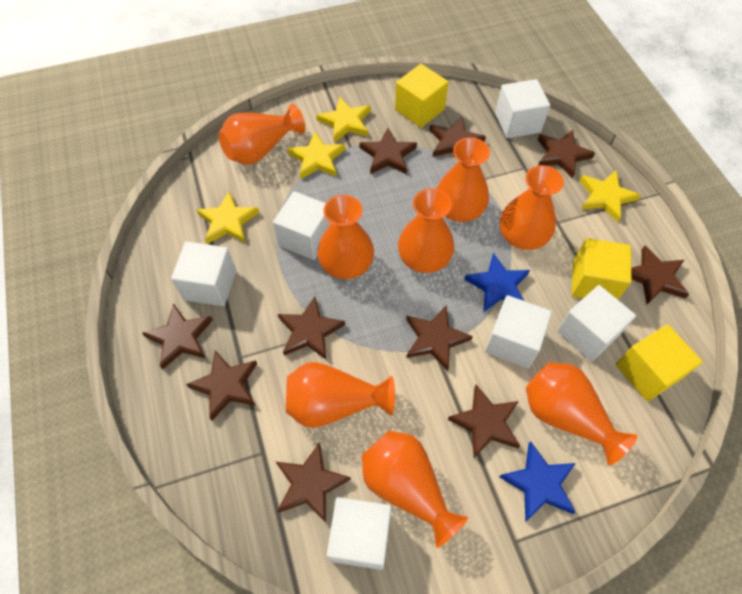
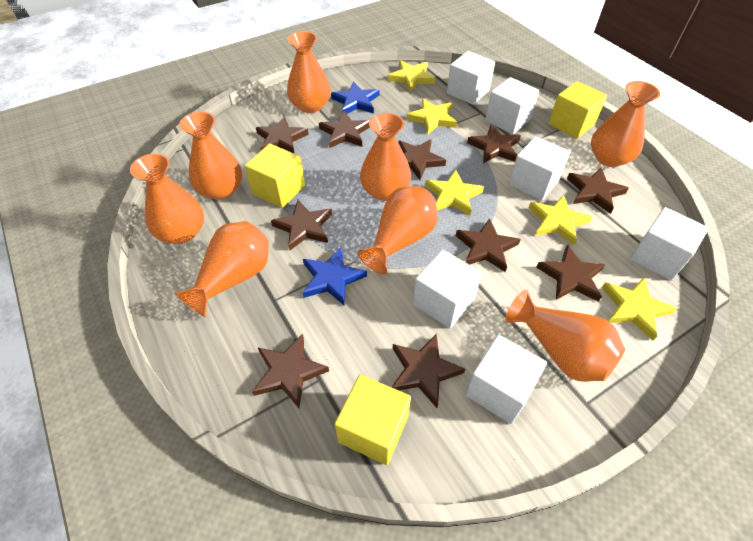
yellow star: 4 -> 5

